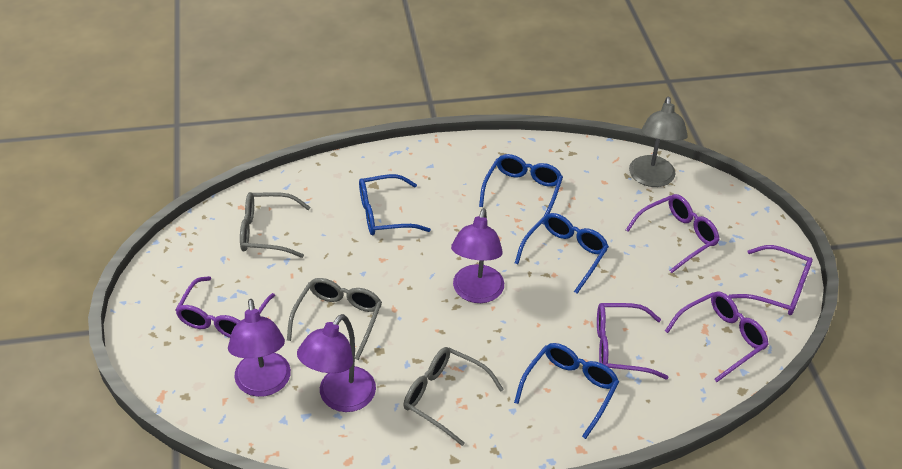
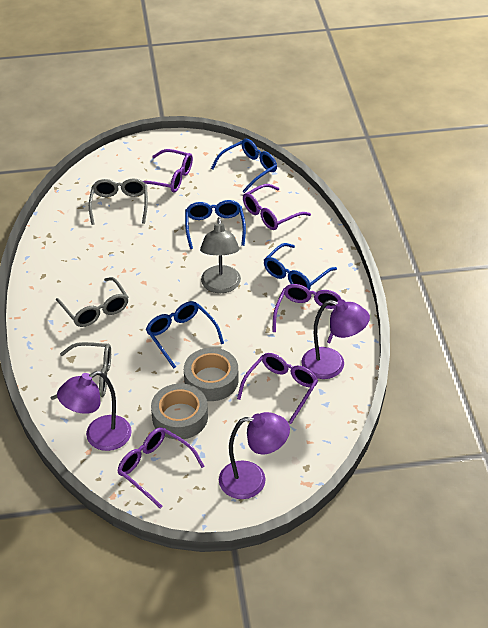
grey tape: 0 -> 2

